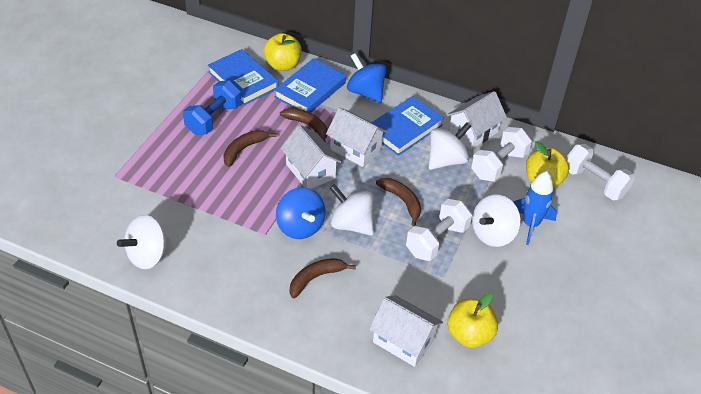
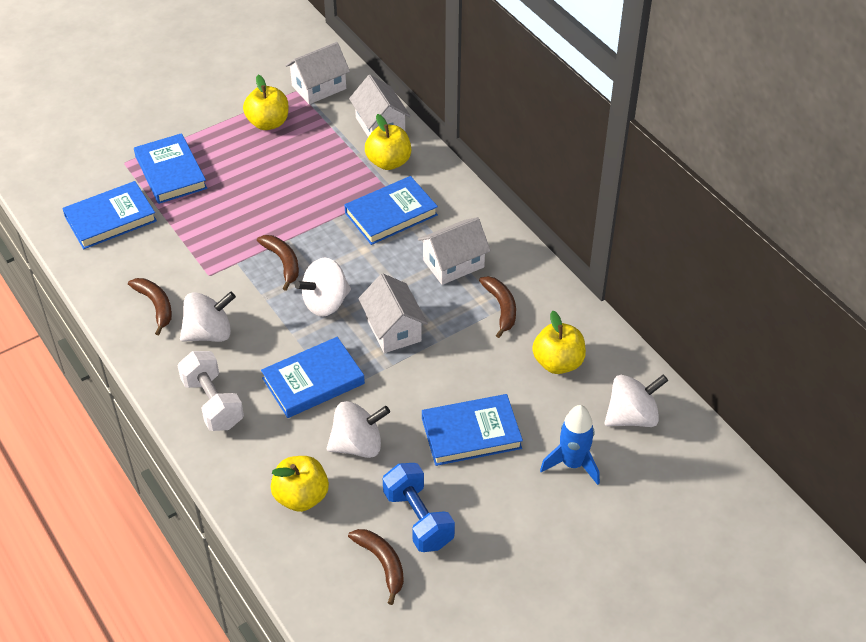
blue book: 3 -> 5
blue spinning top: 2 -> 0
white dumbbell: 3 -> 1
yellow apple: 3 -> 4

